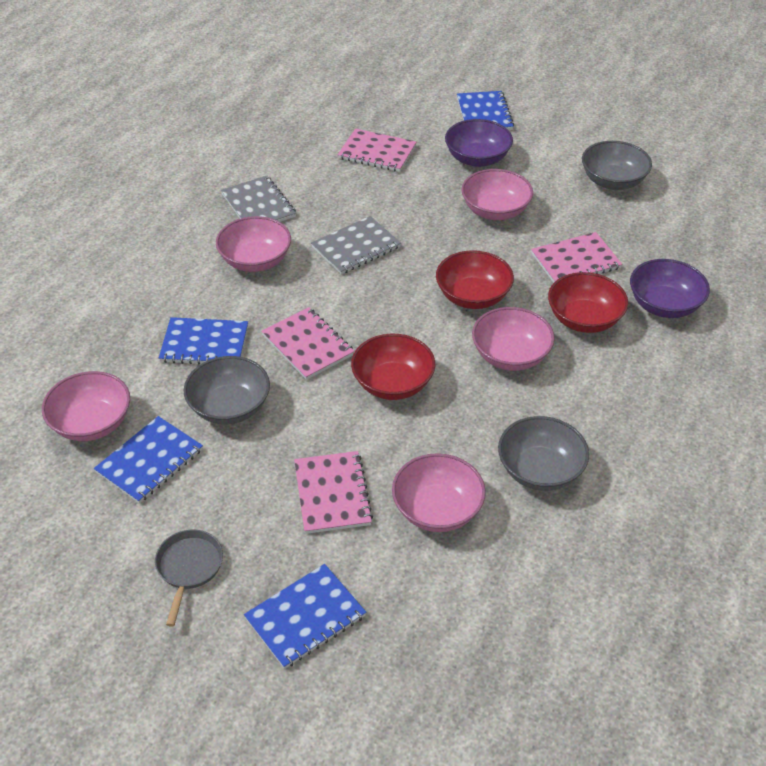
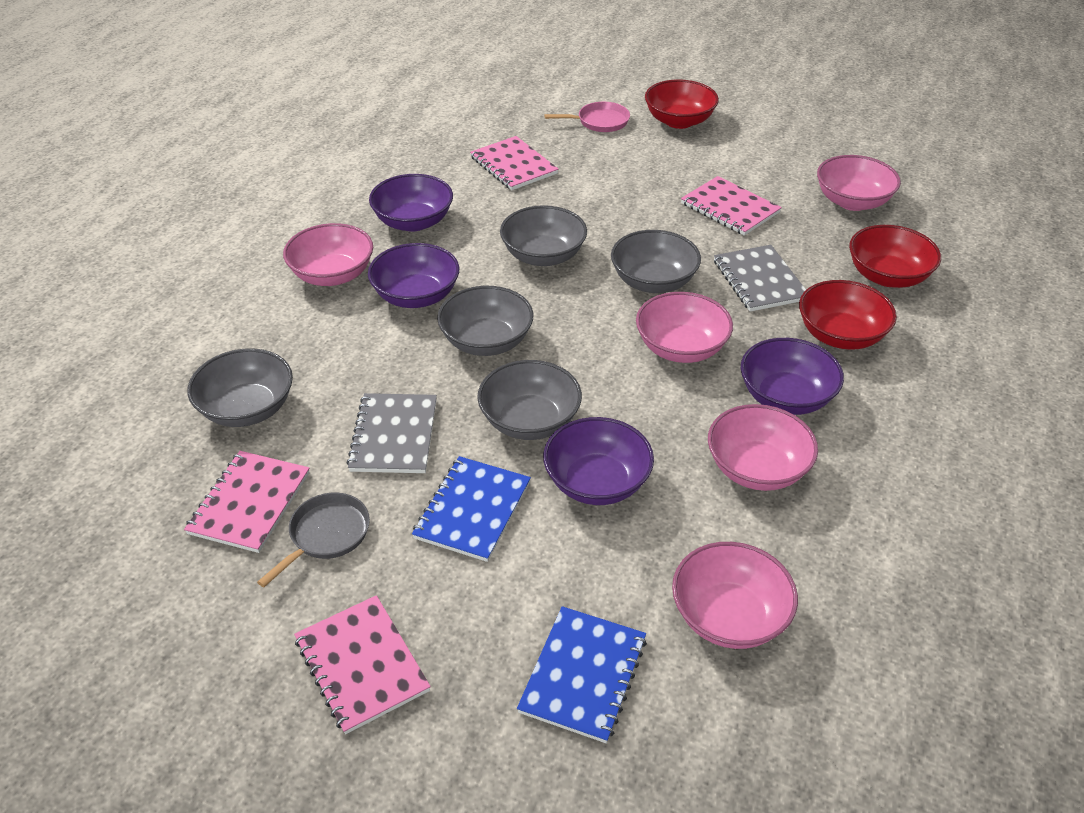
blue notebook: 4 -> 2
grey bowl: 3 -> 5
pink pan: 0 -> 1
purple bowl: 2 -> 4

